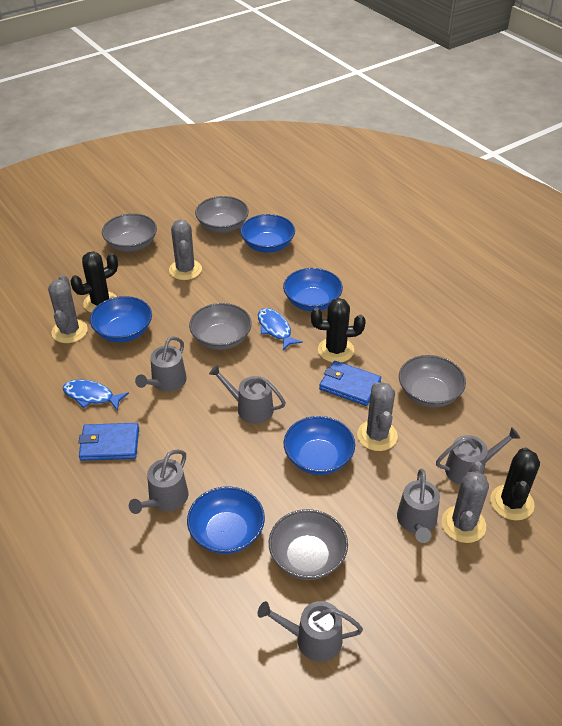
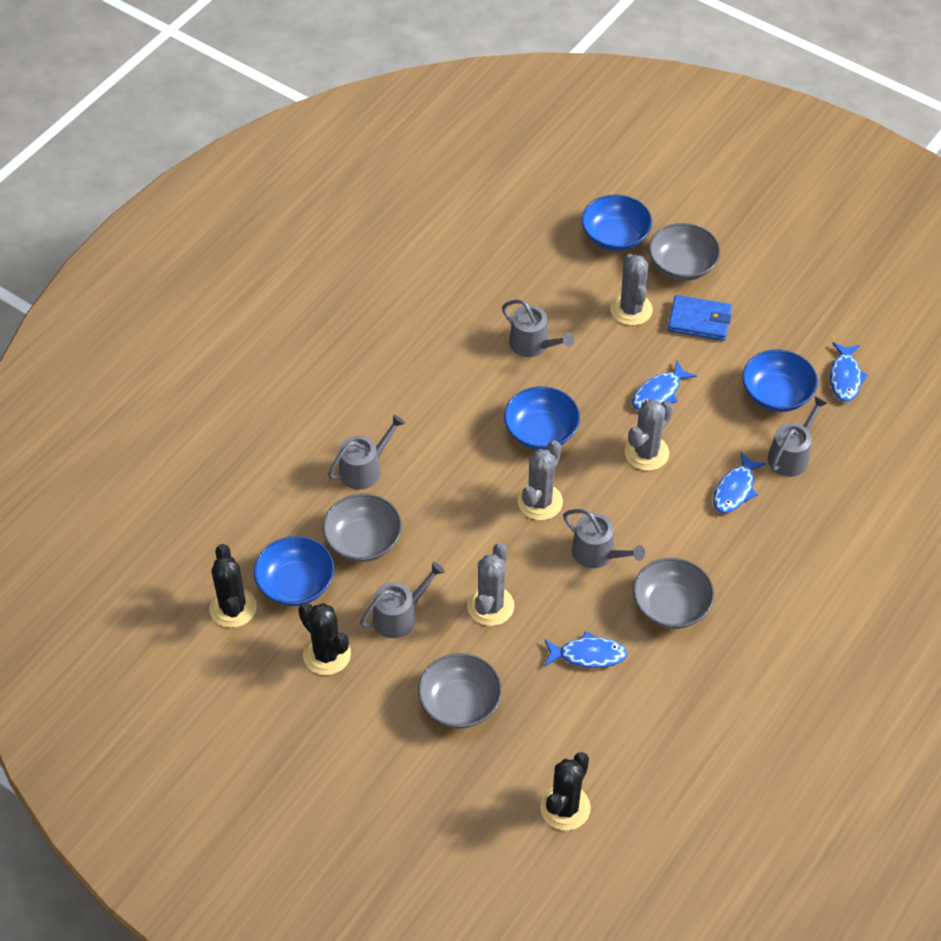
blue bowl: 5 -> 4
blue fish: 2 -> 4
blue wallet: 2 -> 1
grey bowl: 5 -> 4
grey watering can: 6 -> 5

